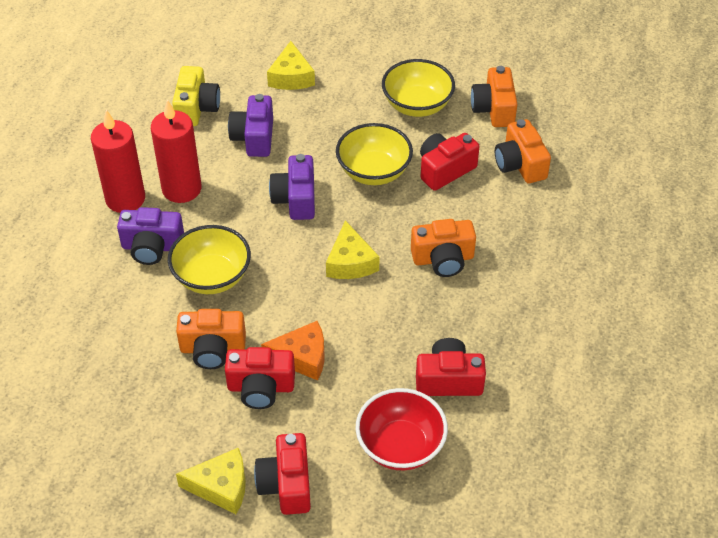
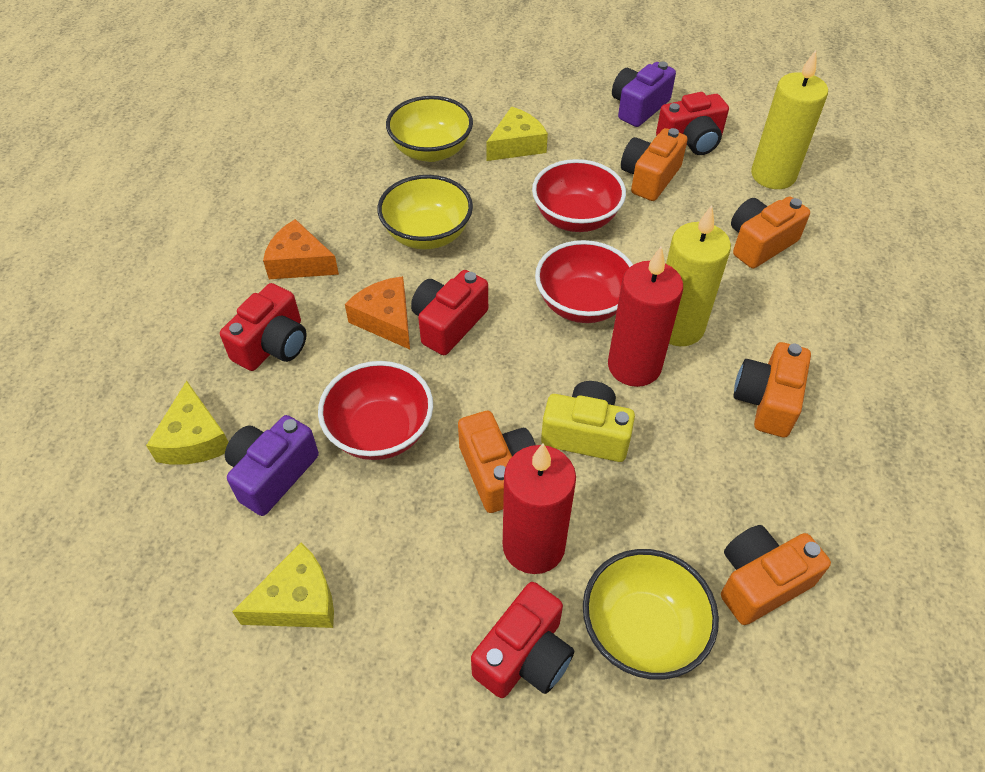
orange camera: 4 -> 5
orange cheese: 1 -> 2
purple camera: 3 -> 2
red bowl: 1 -> 3
yellow candle: 0 -> 2

